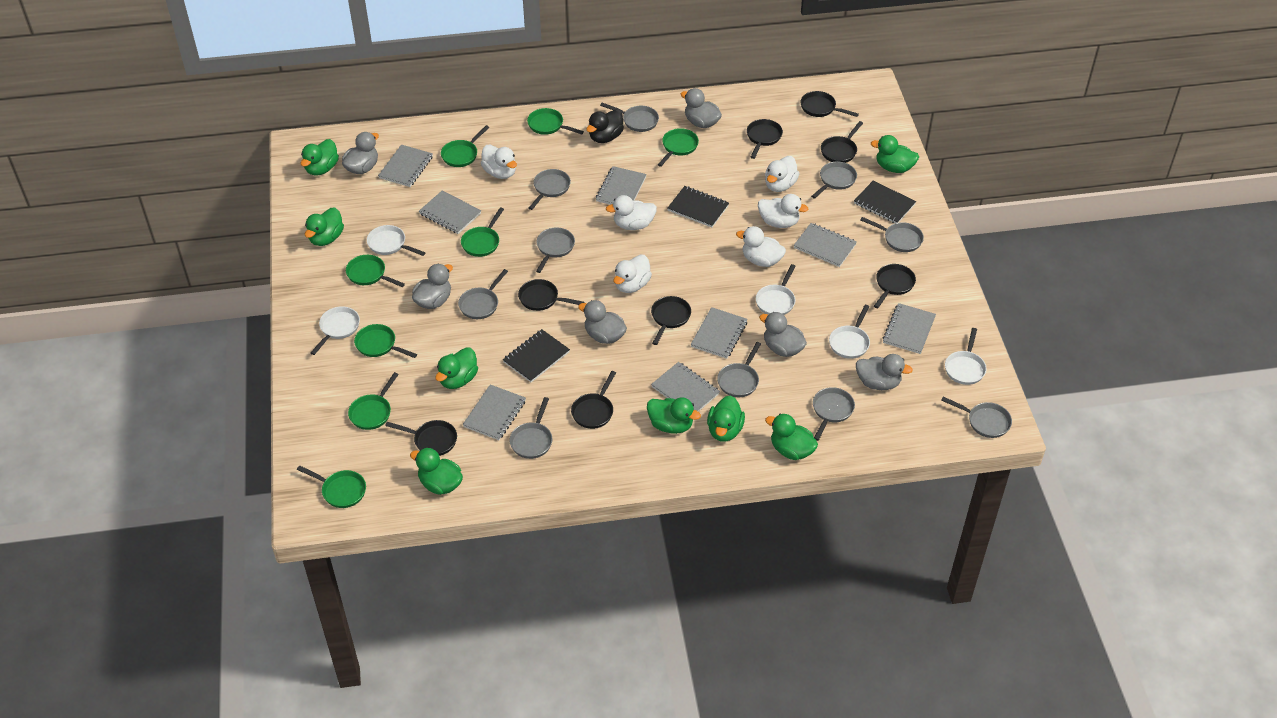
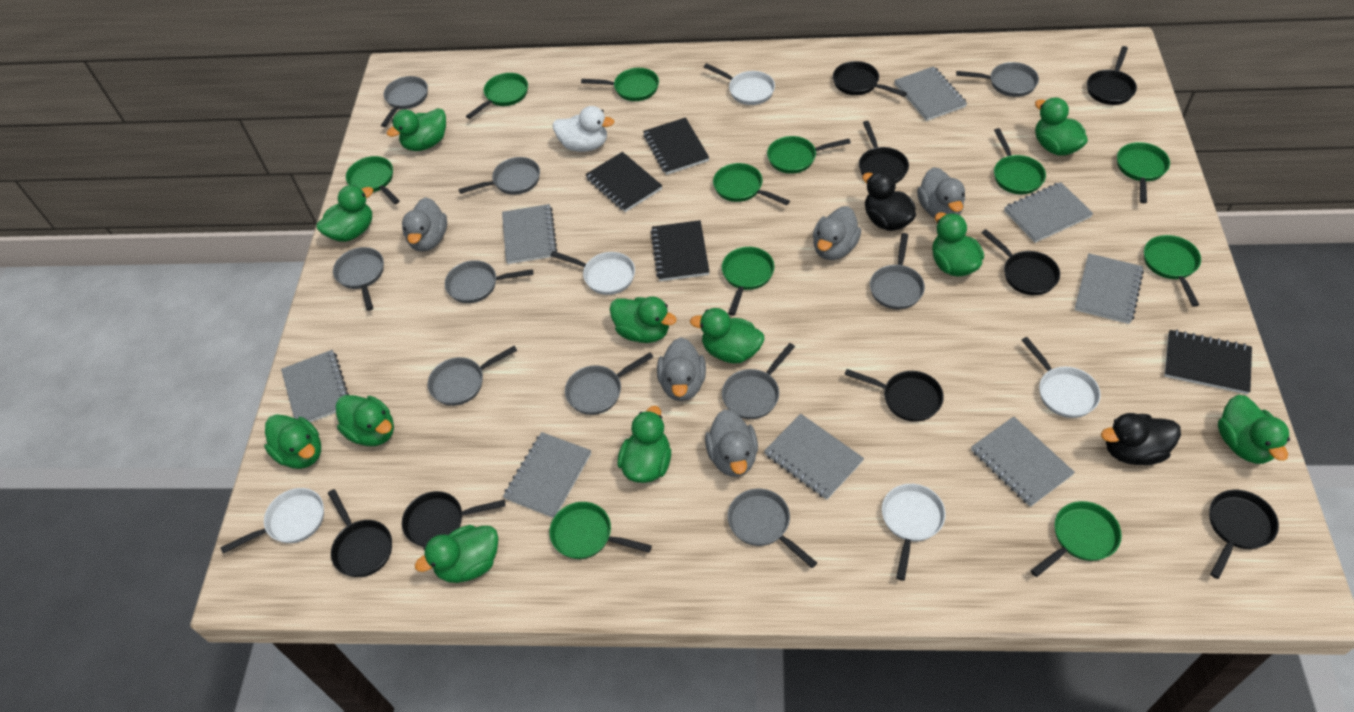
black duck: 1 -> 2
black notebook: 3 -> 4
green duck: 8 -> 11
green pan: 8 -> 11
grey duck: 6 -> 5
white duck: 6 -> 1

